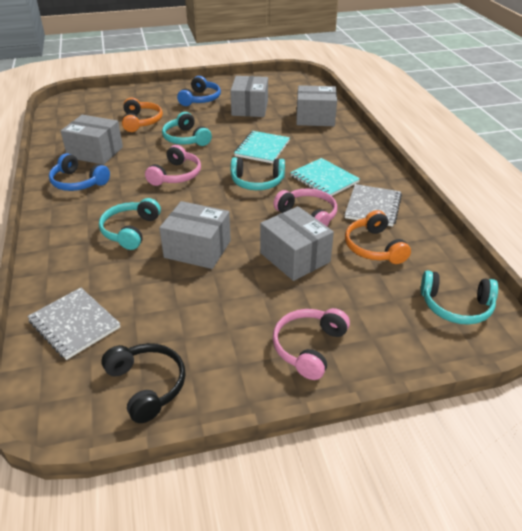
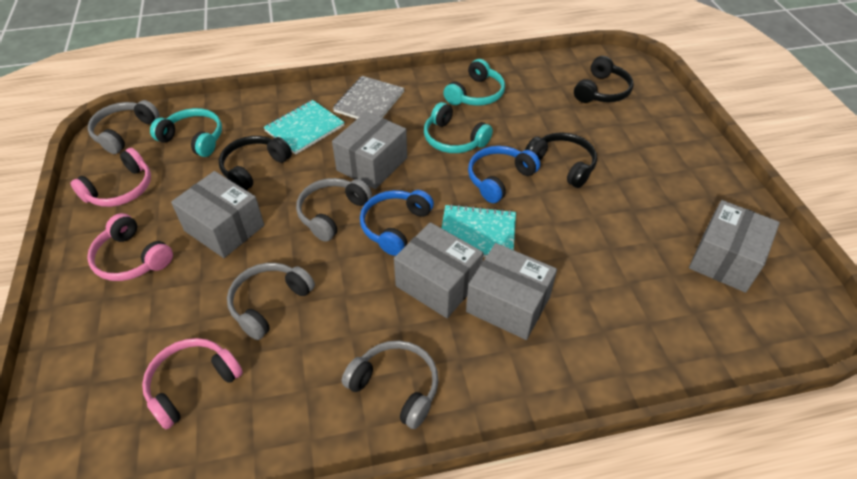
black headphones: 1 -> 3
grey headphones: 0 -> 4
grey notebook: 2 -> 1
orange headphones: 2 -> 0
turquoise headphones: 4 -> 3

